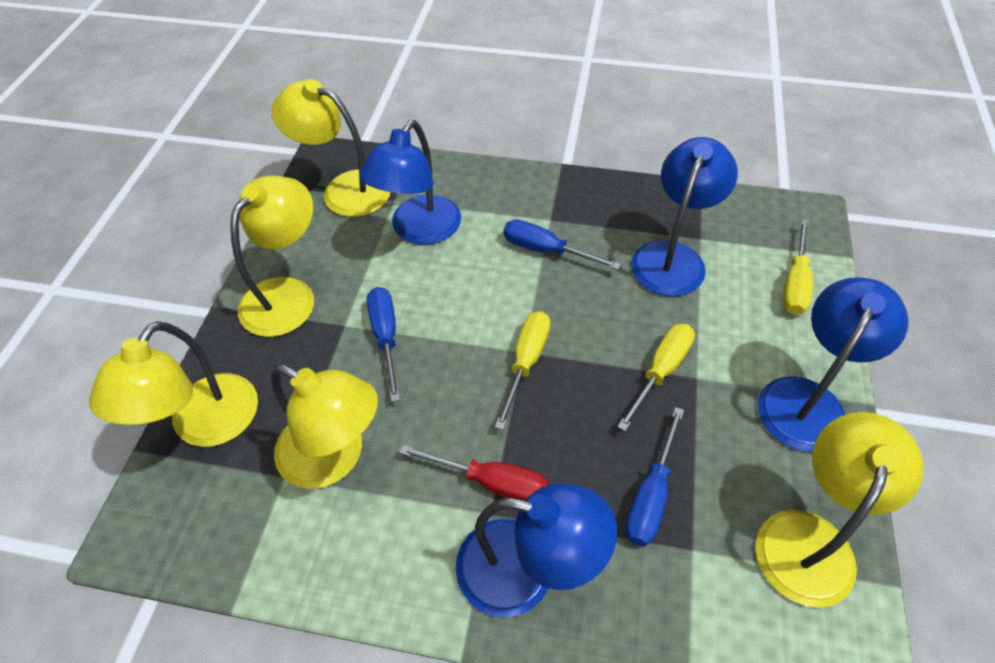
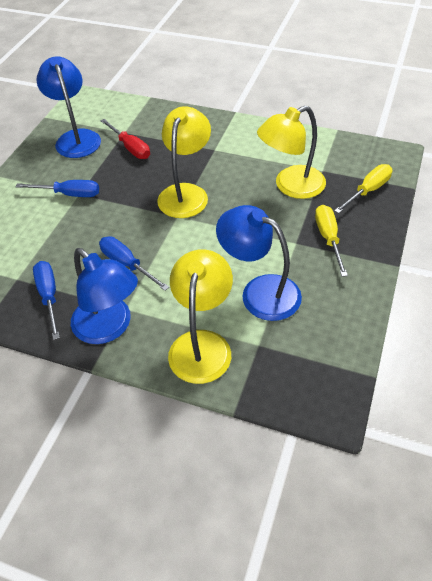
blue lamp: 4 -> 3
yellow lamp: 5 -> 3
yellow screwdriver: 3 -> 2

